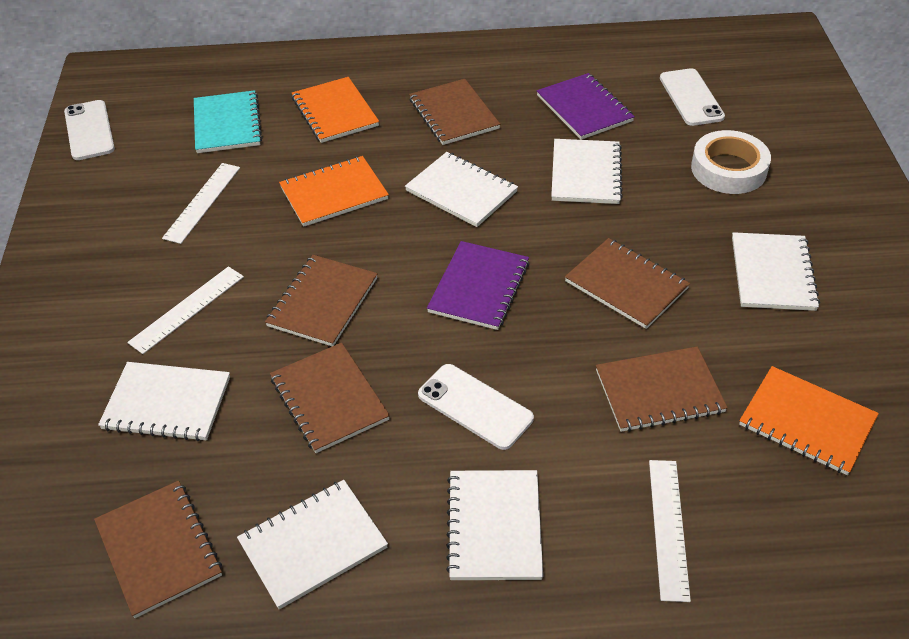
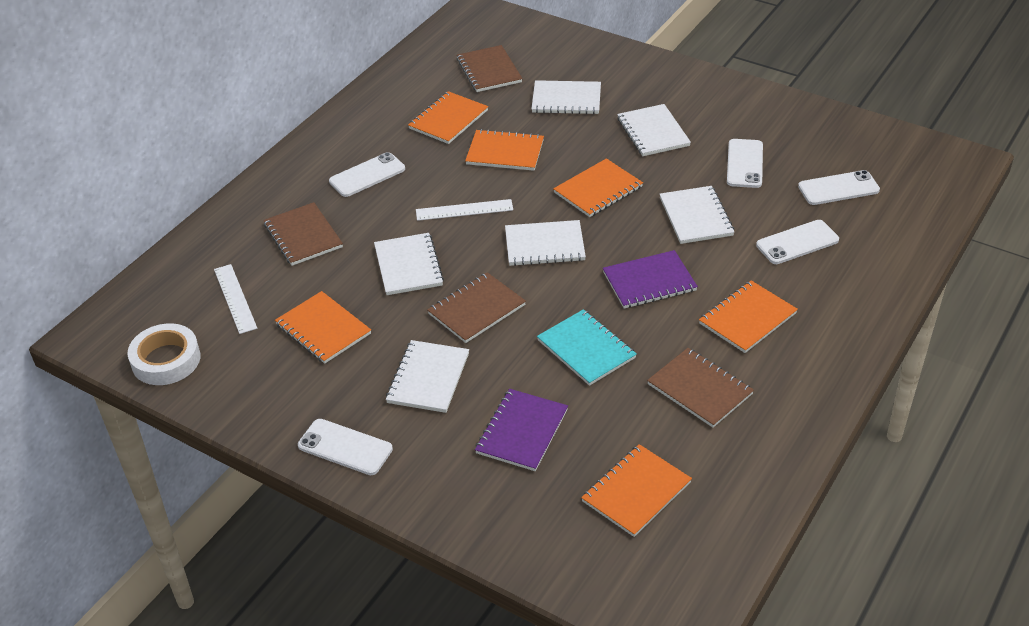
brown notebook: 6 -> 4
orange notebook: 3 -> 6
white phone: 3 -> 5
white ruler: 3 -> 2

